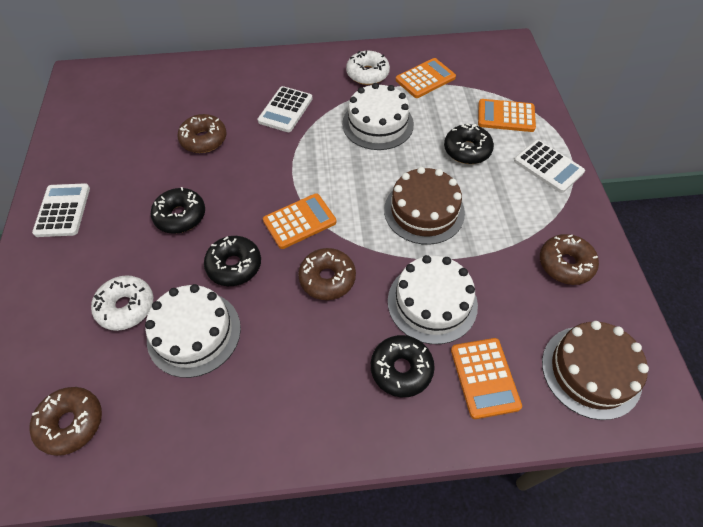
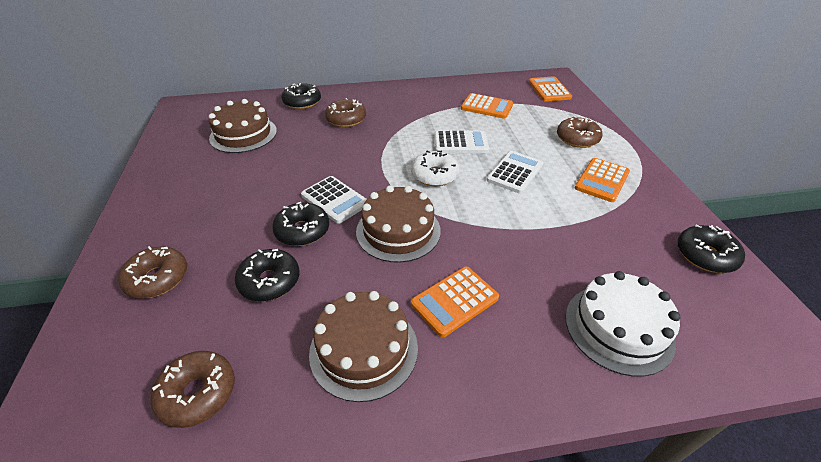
brown cake: 2 -> 3
white cake: 3 -> 1
white donut: 2 -> 1

